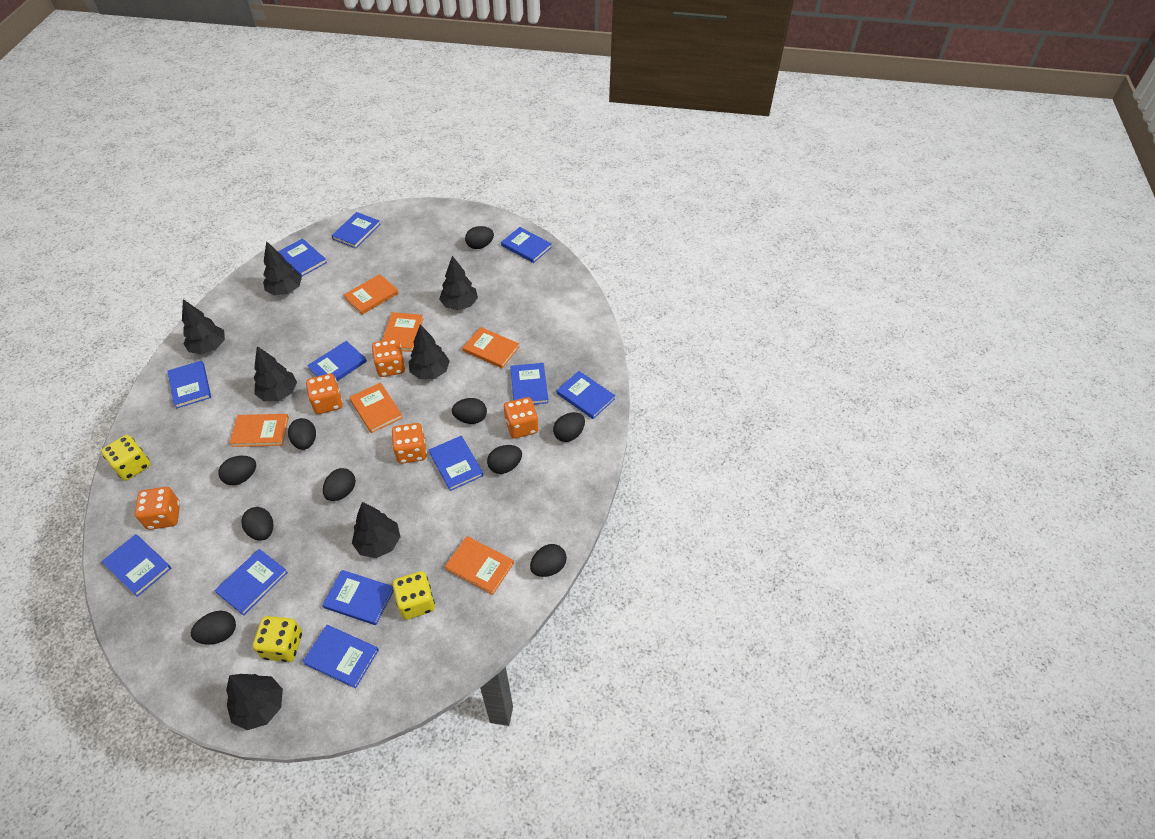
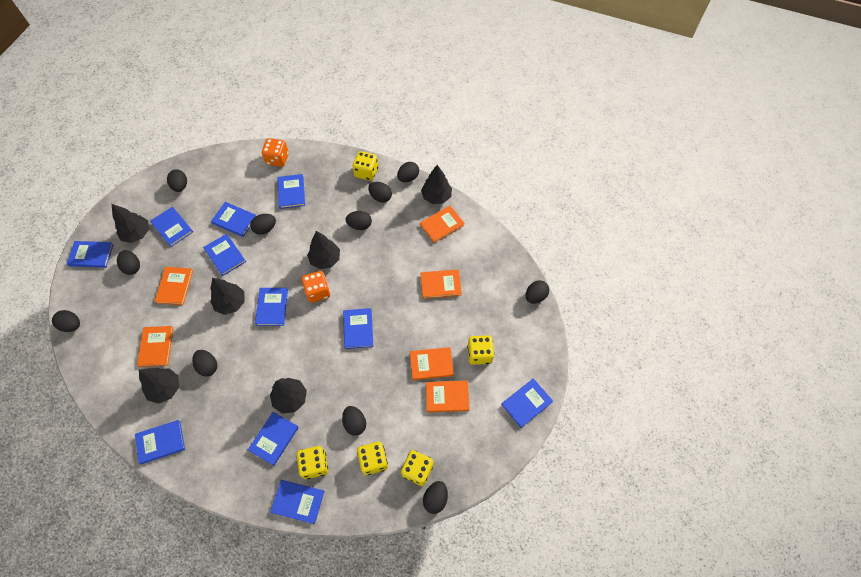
black egg: 10 -> 11
black tree: 7 -> 6
blue book: 12 -> 11
orange dice: 5 -> 2
yellow dice: 3 -> 5

